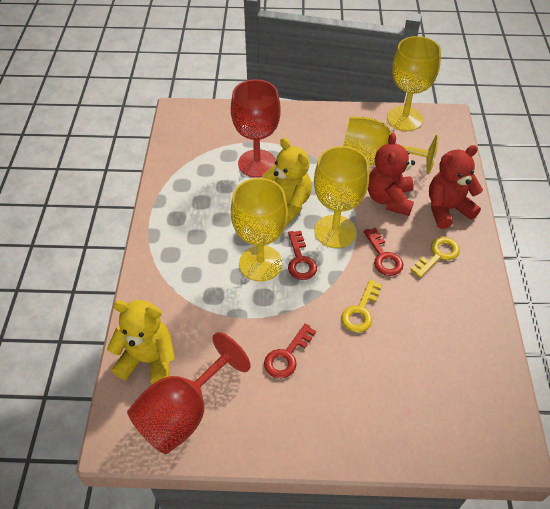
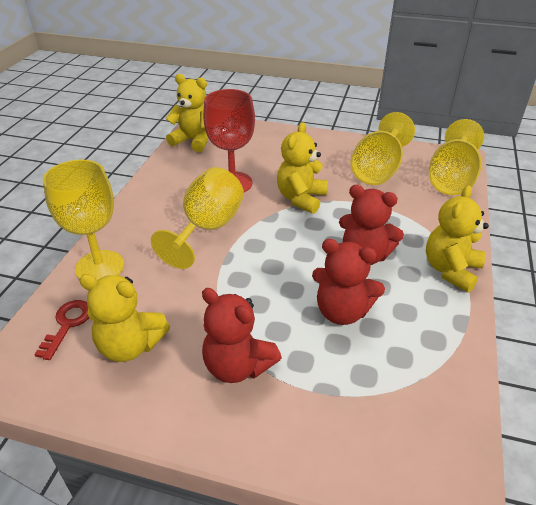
red goblet: 2 -> 1
red key: 3 -> 1
red teddy bear: 2 -> 3
yellow key: 2 -> 0
yellow teddy bear: 2 -> 4

